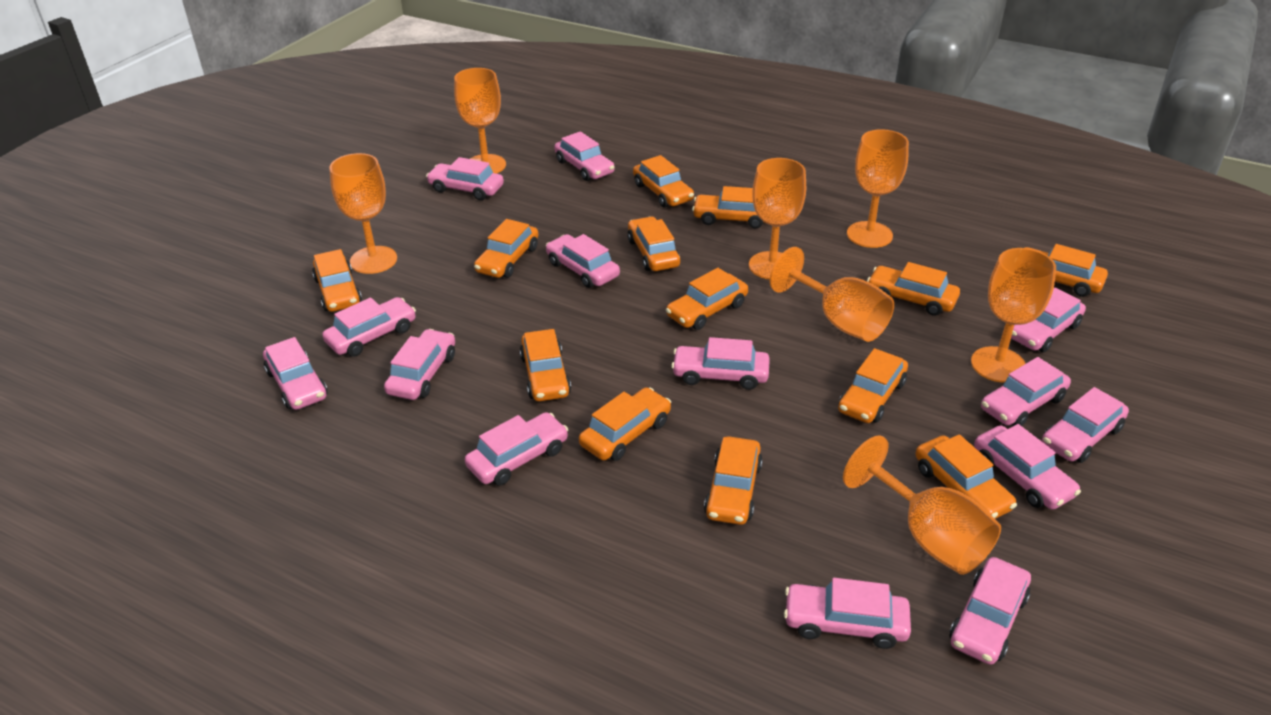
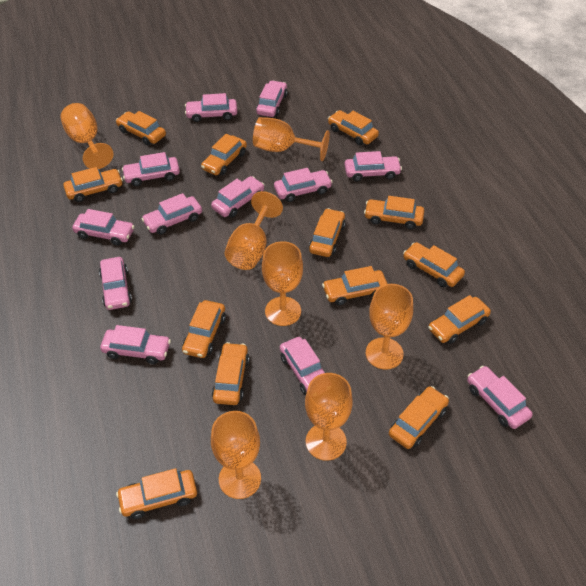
pink car: 14 -> 12

